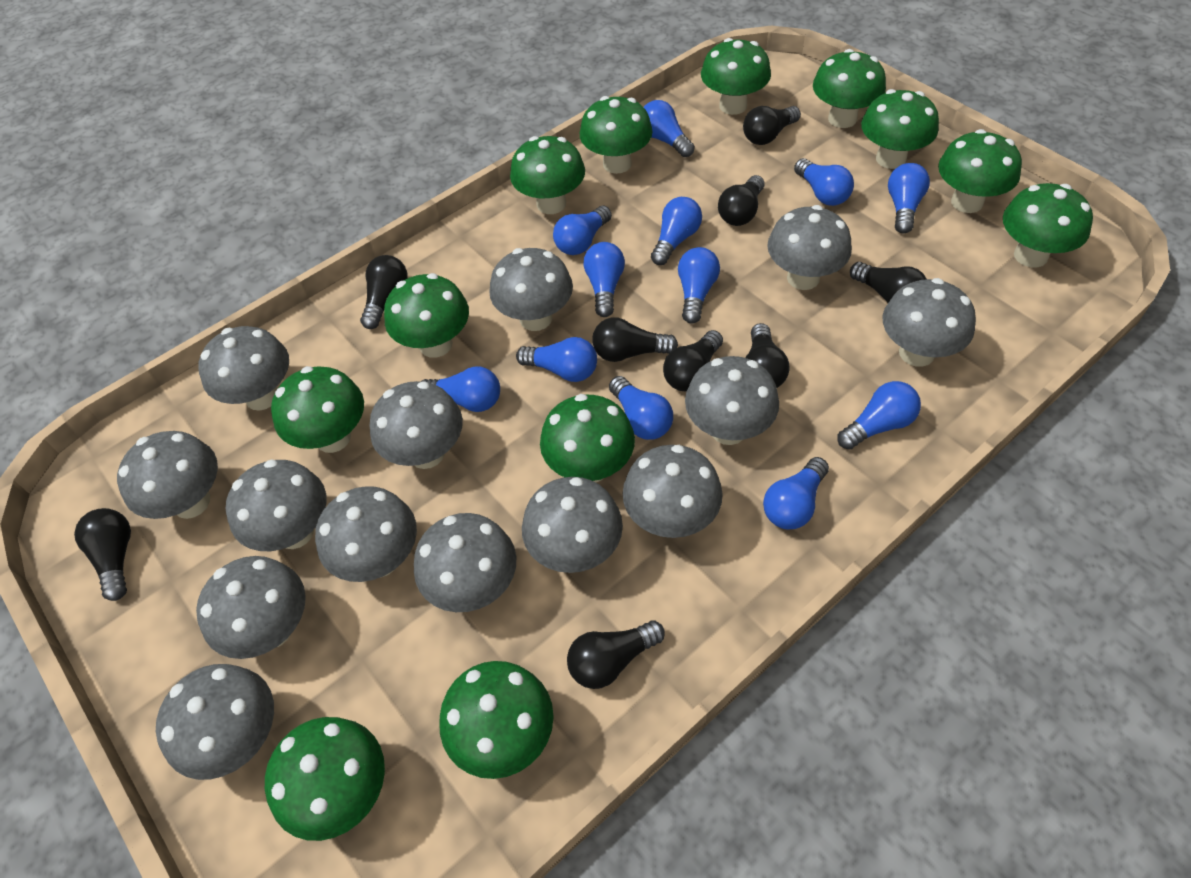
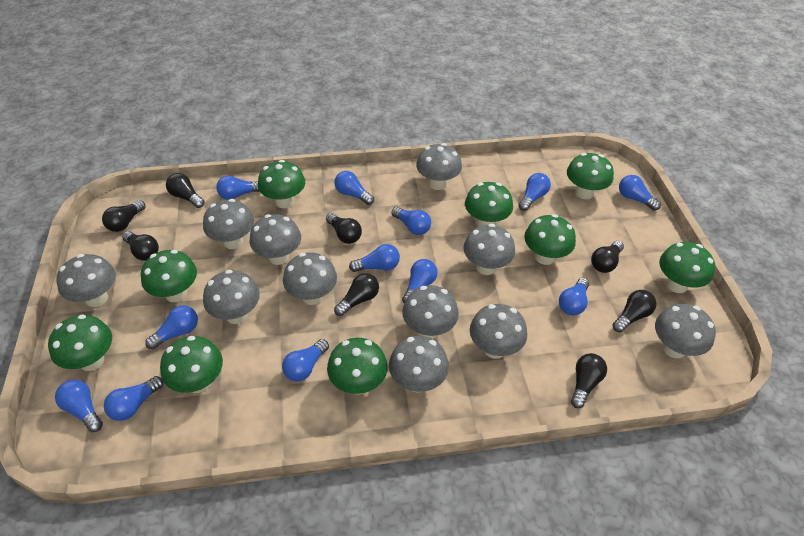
black light bulb: 9 -> 8
green mushroom: 12 -> 9
grey mushroom: 14 -> 11

